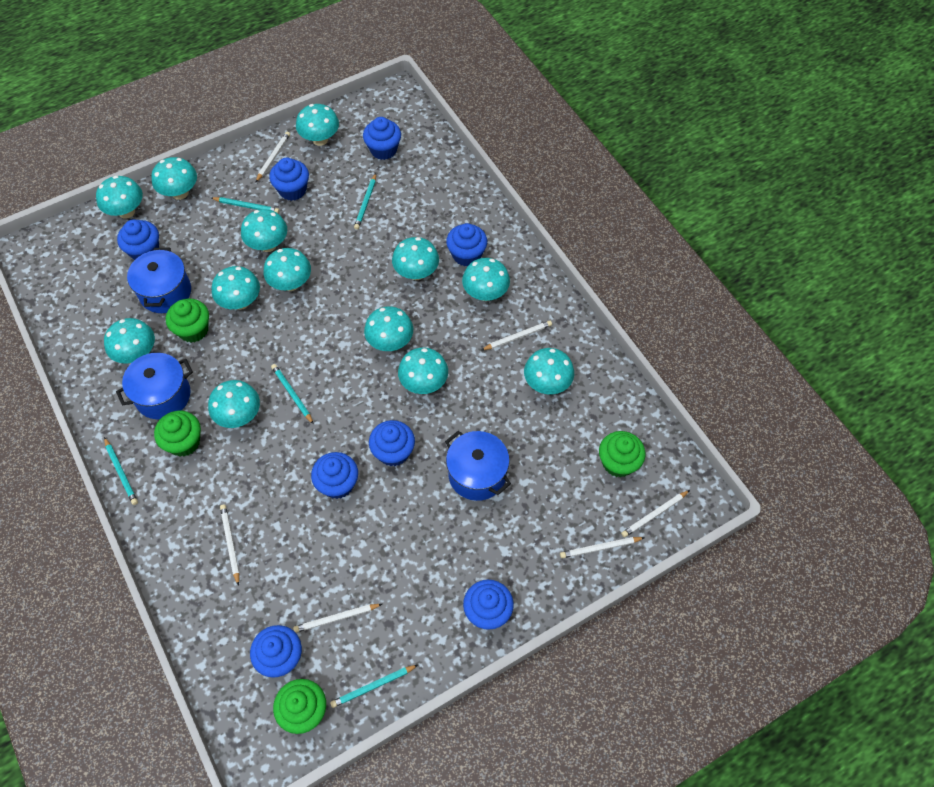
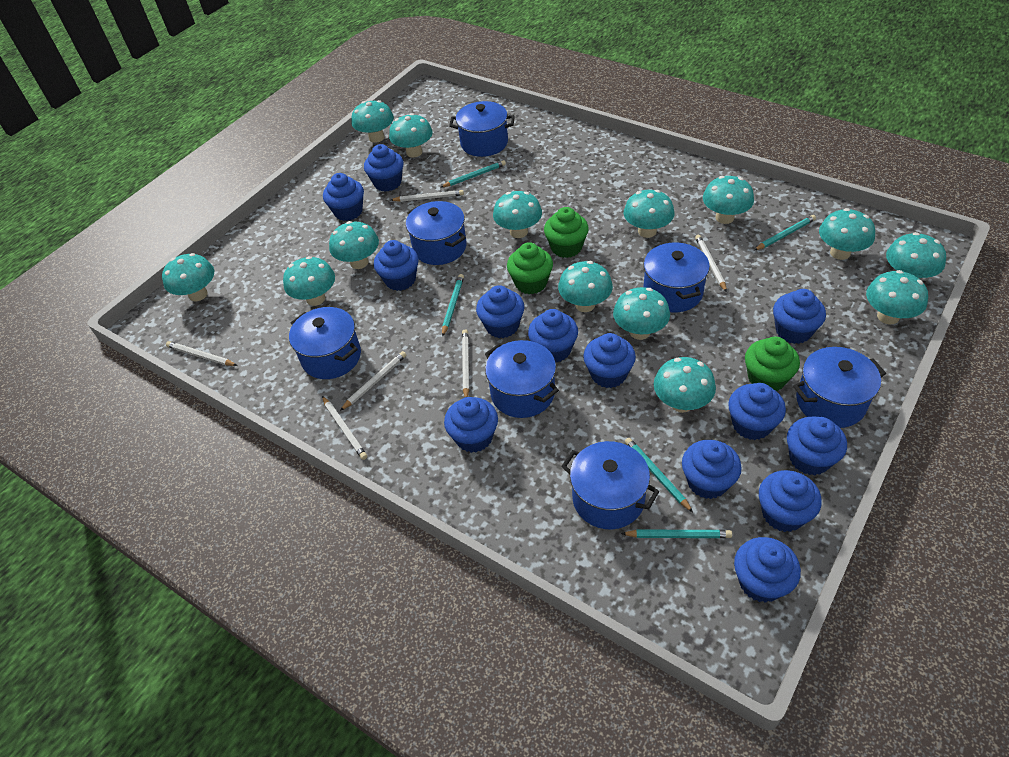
blue cupcake: 8 -> 13
blue pot: 3 -> 7
green cupcake: 4 -> 3
turquoise mushroom: 13 -> 14

